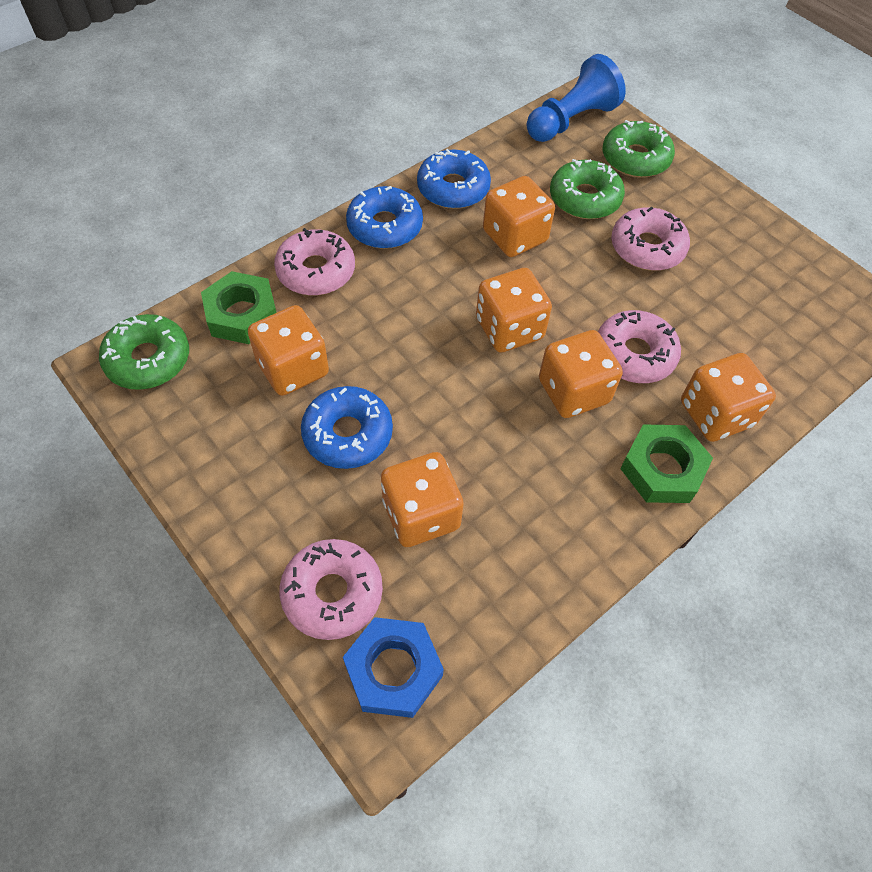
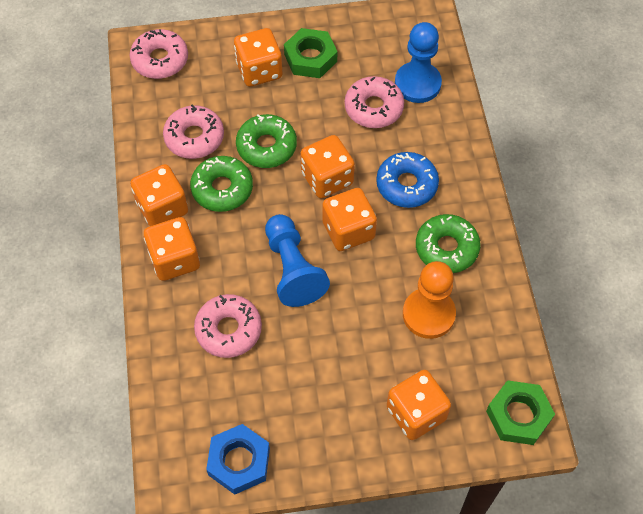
blue donut: 3 -> 1
blue pawn: 1 -> 2
orange pawn: 0 -> 1

